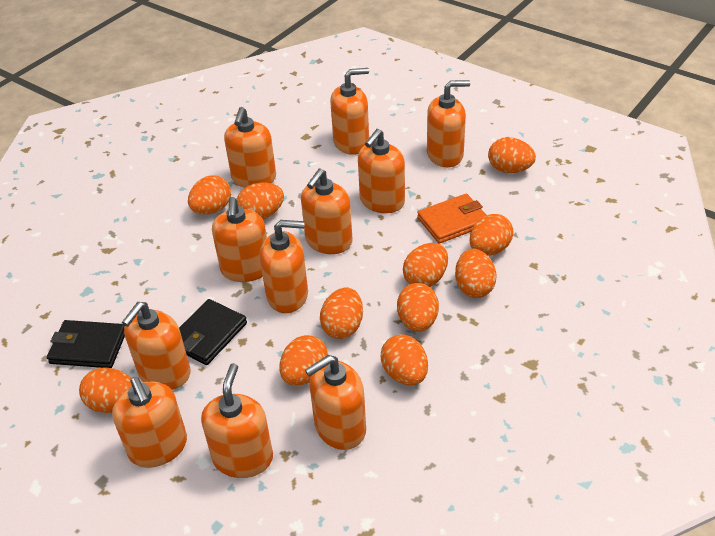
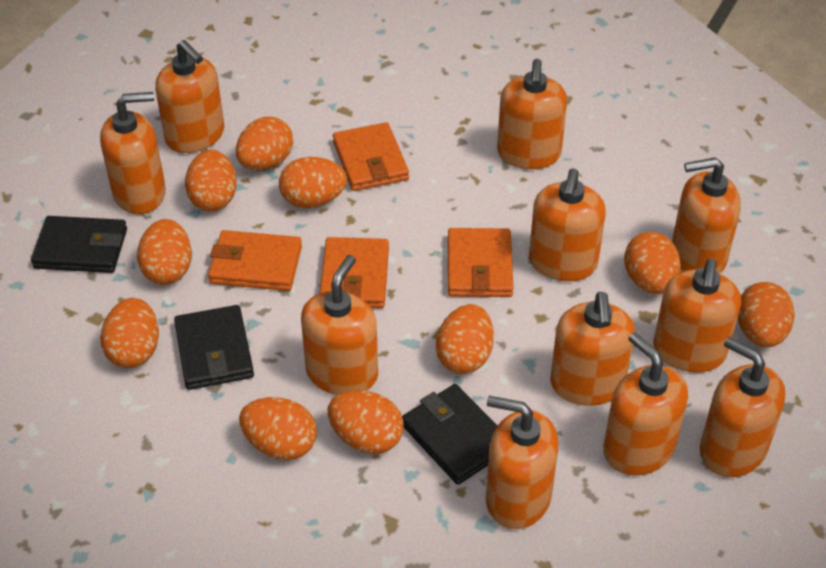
black wallet: 2 -> 3
orange egg: 11 -> 10
orange wallet: 1 -> 4

